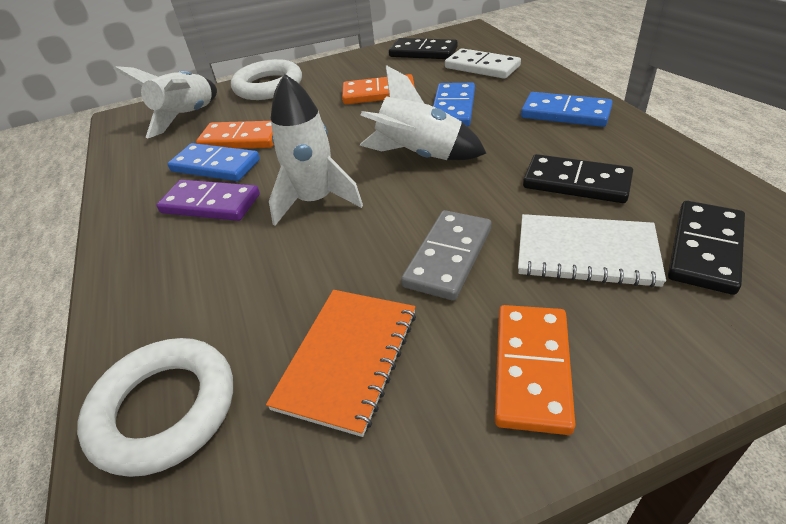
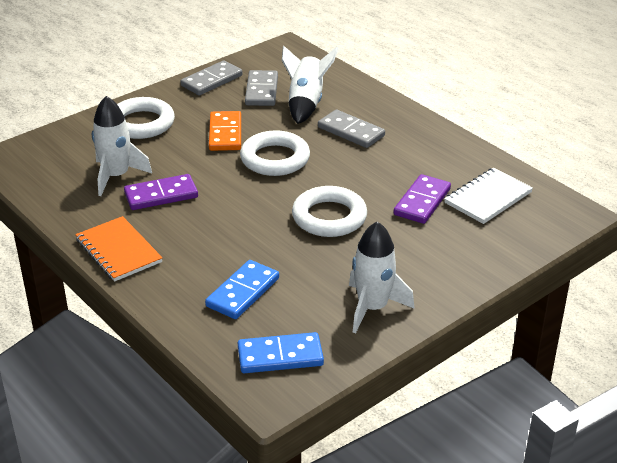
black domino: 3 -> 0
blue domino: 3 -> 2
grey domino: 1 -> 3
orange domino: 3 -> 1
purple domino: 1 -> 2
white domino: 1 -> 0
white ring: 2 -> 3

